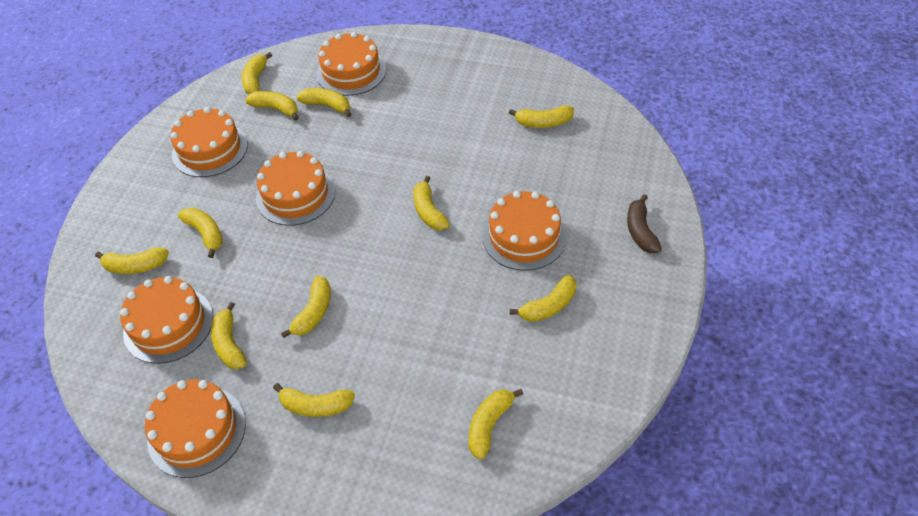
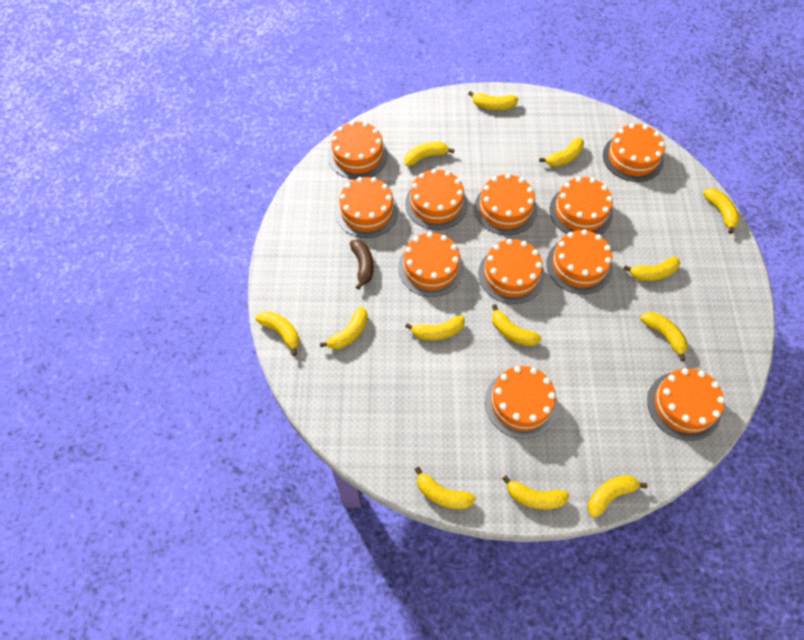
orange cake: 6 -> 11
yellow banana: 12 -> 13

